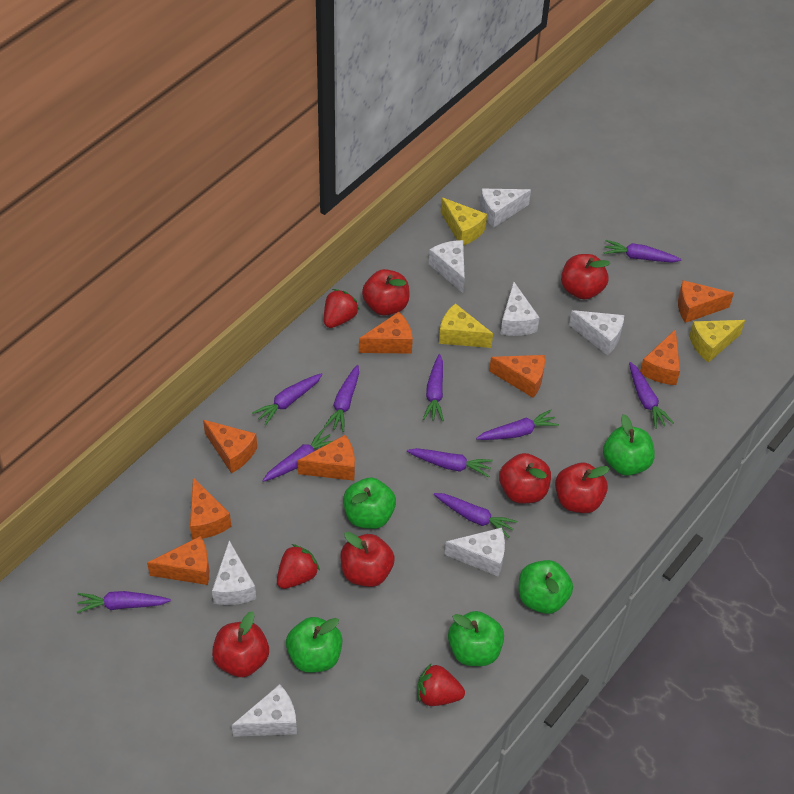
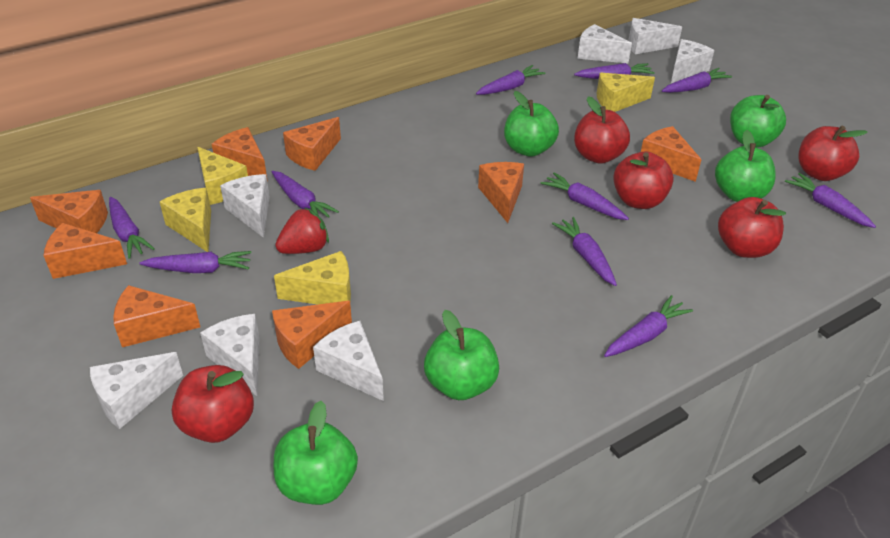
red apple: 6 -> 5
red strawberry: 3 -> 1
yellow cheese: 3 -> 4

